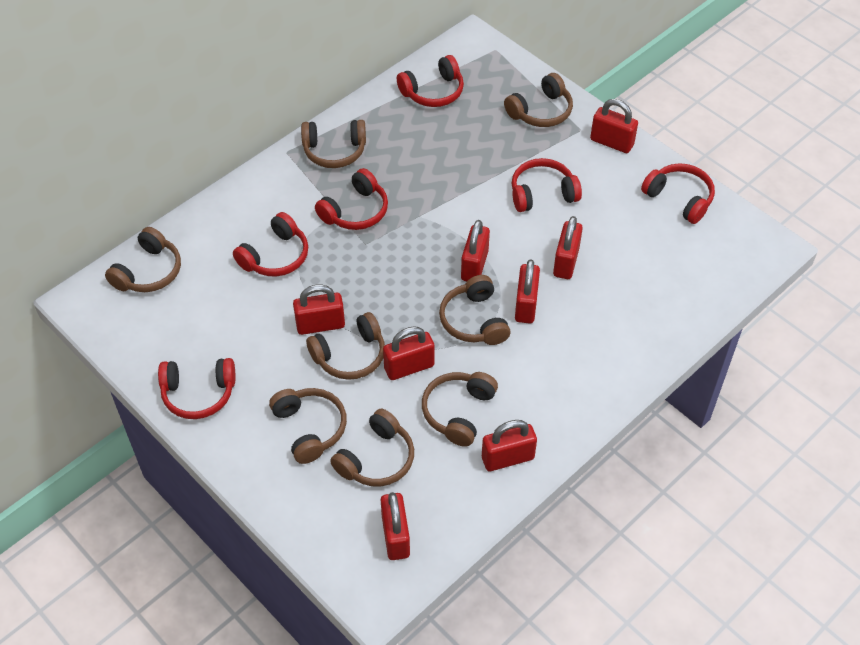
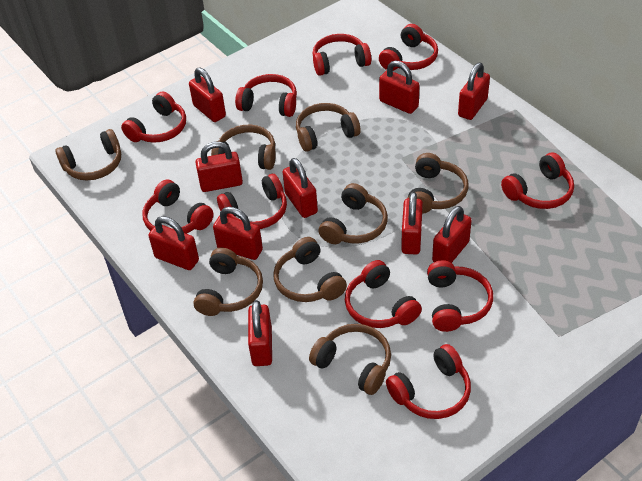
red headphones: 6 -> 10
red padlock: 8 -> 10

